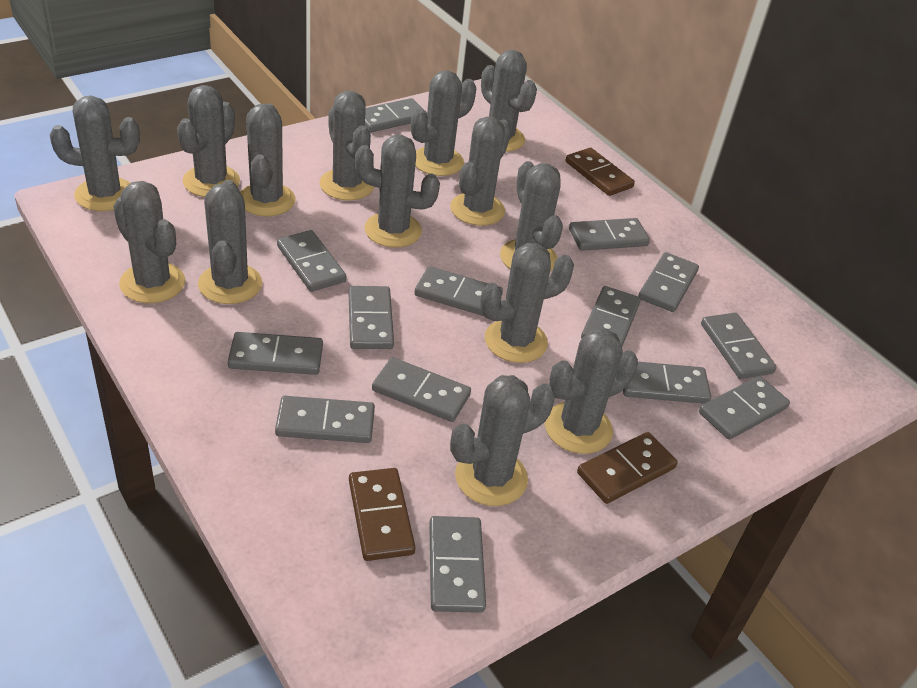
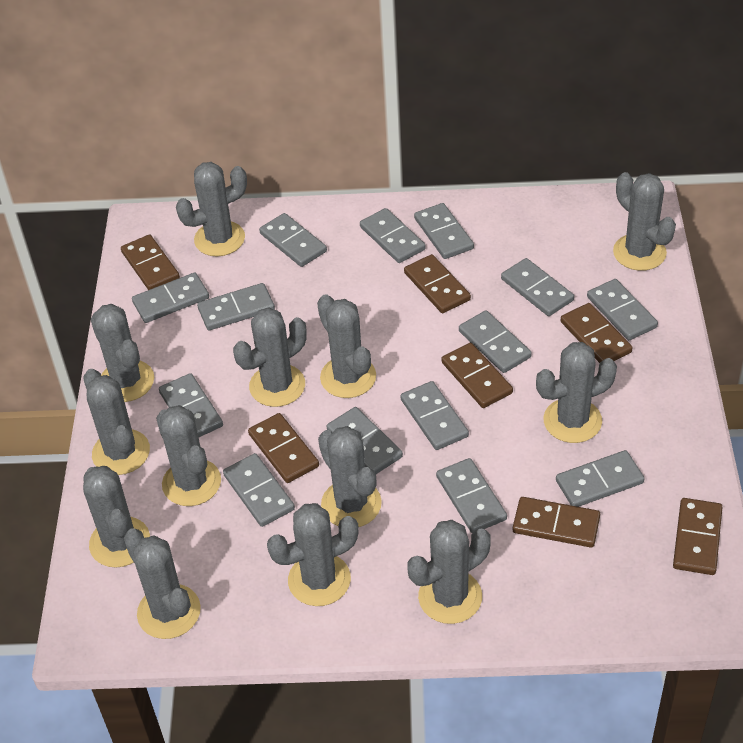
brown domino: 3 -> 7
grey cactus: 14 -> 13

